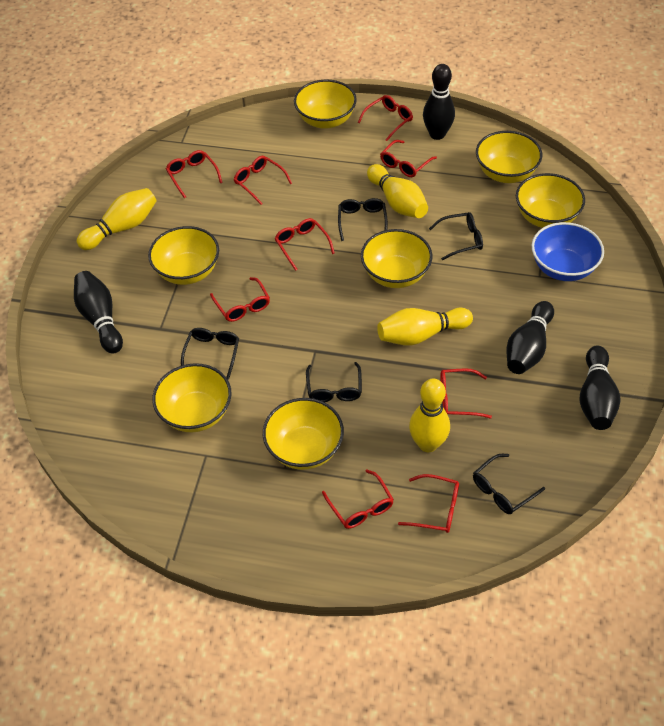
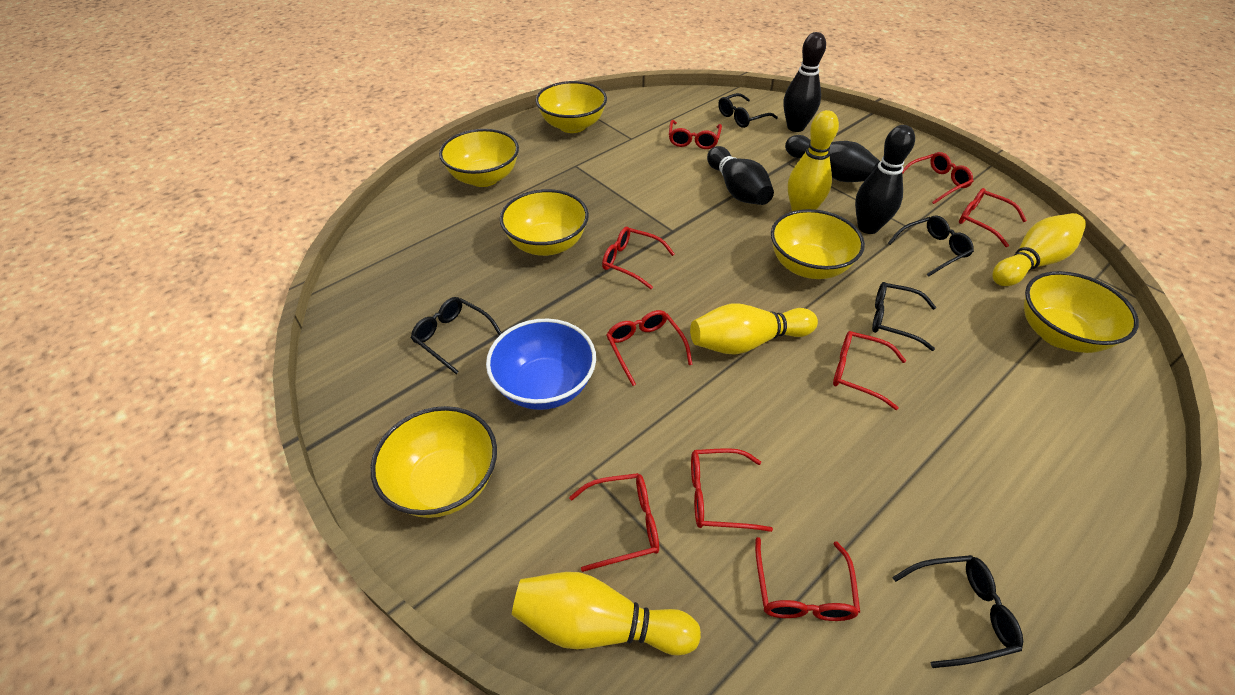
yellow bowl: 7 -> 6

